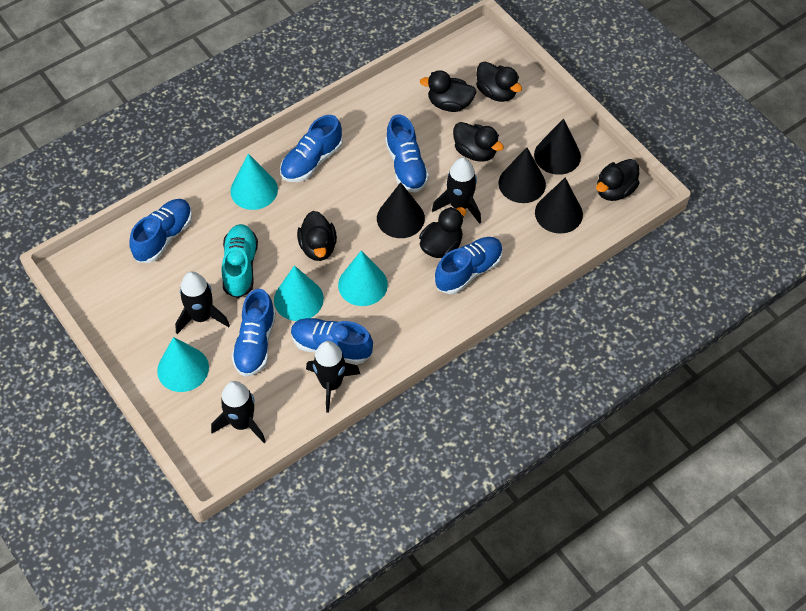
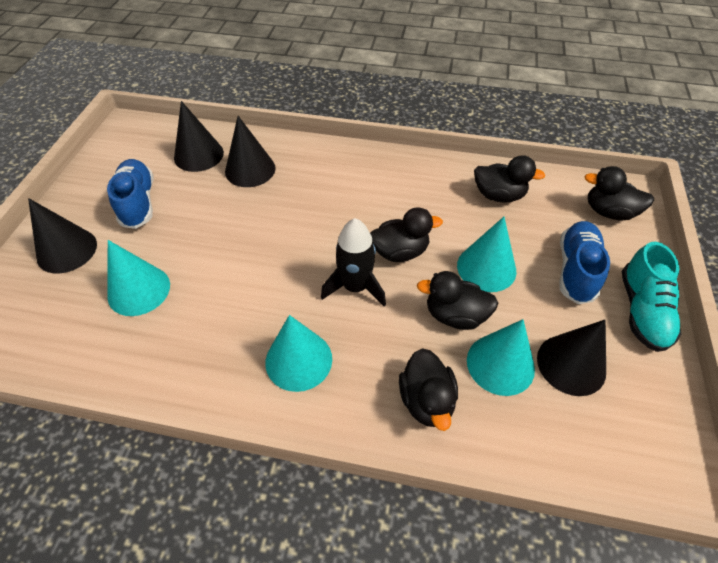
black duck: 6 -> 5
black rocket: 4 -> 1
blue shoe: 6 -> 2

